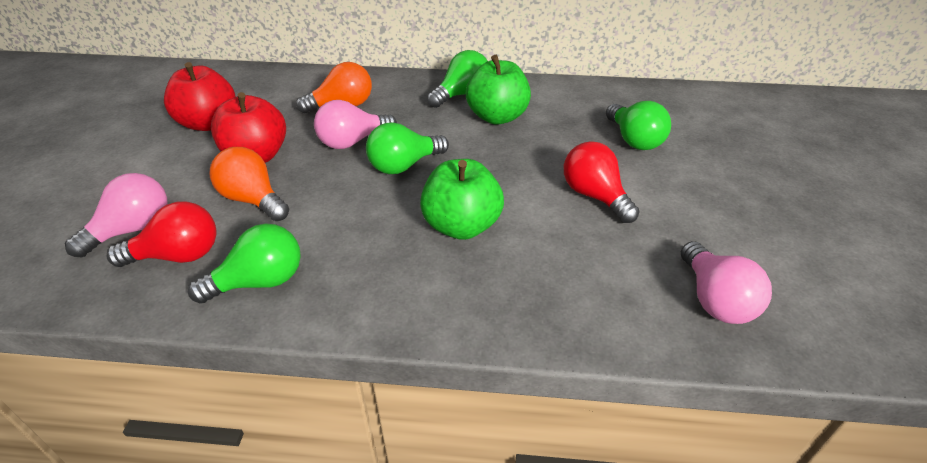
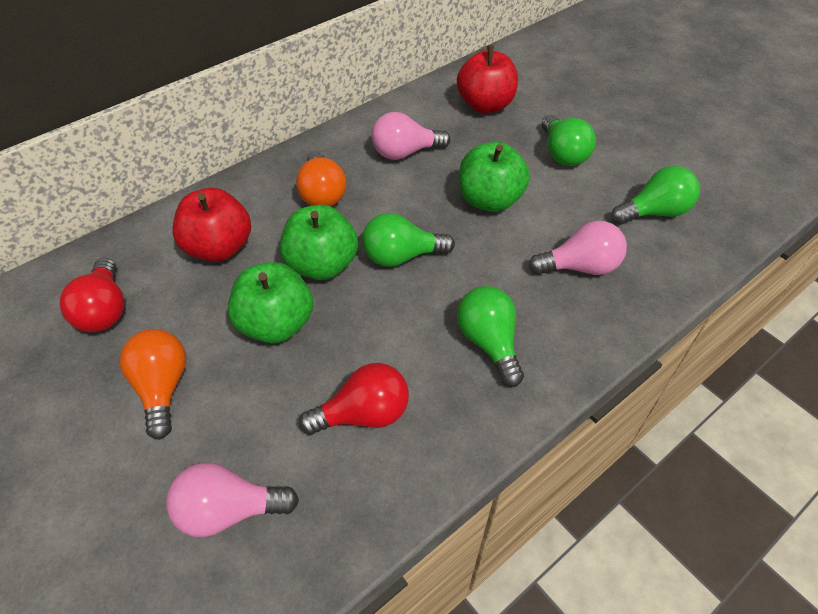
green apple: 2 -> 3

